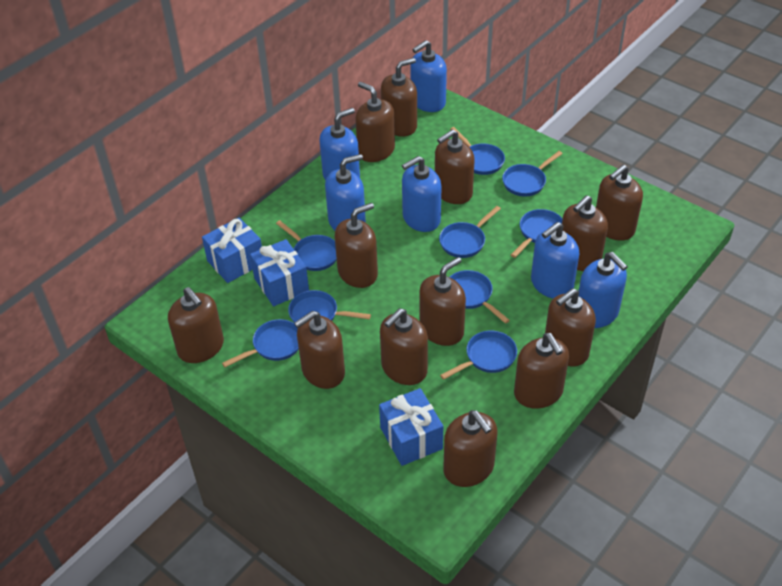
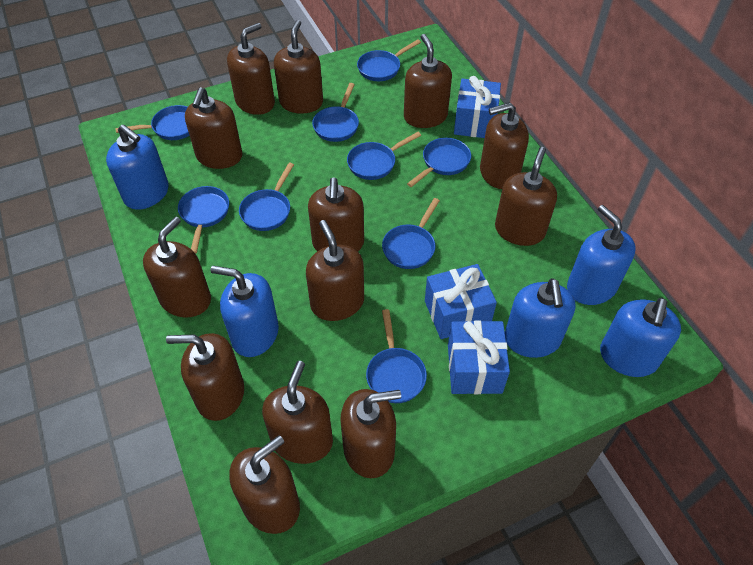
blue soap dispenser: 6 -> 5

